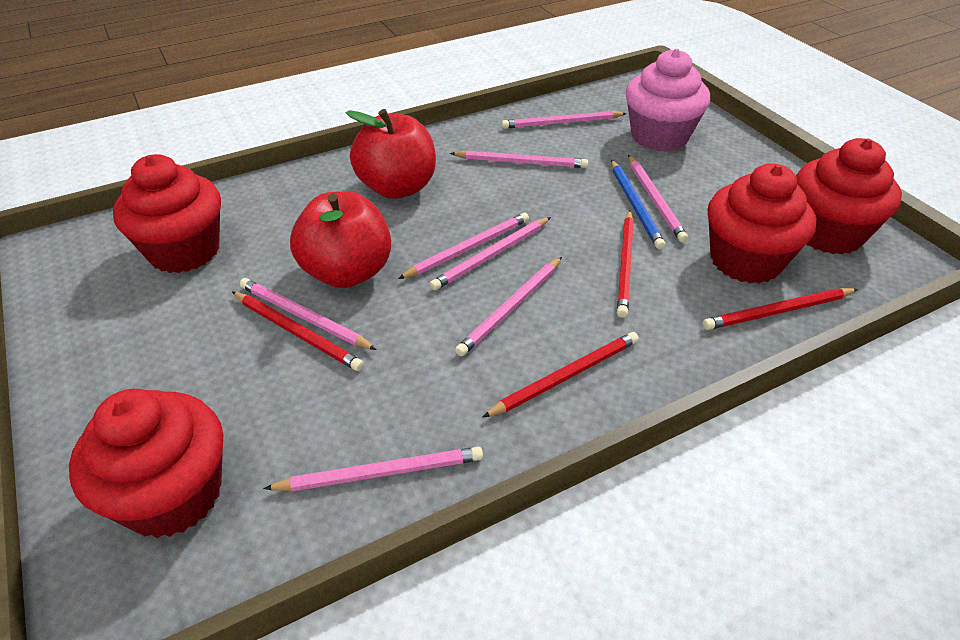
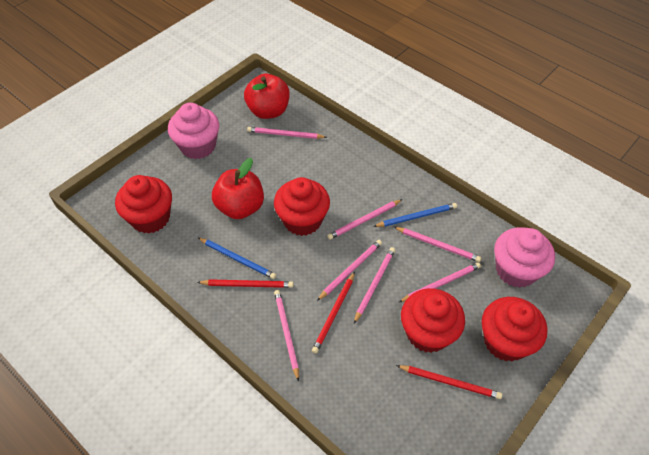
blue pencil: 1 -> 2
pink cupcake: 1 -> 2
pink pencil: 8 -> 7
red pencil: 4 -> 3

